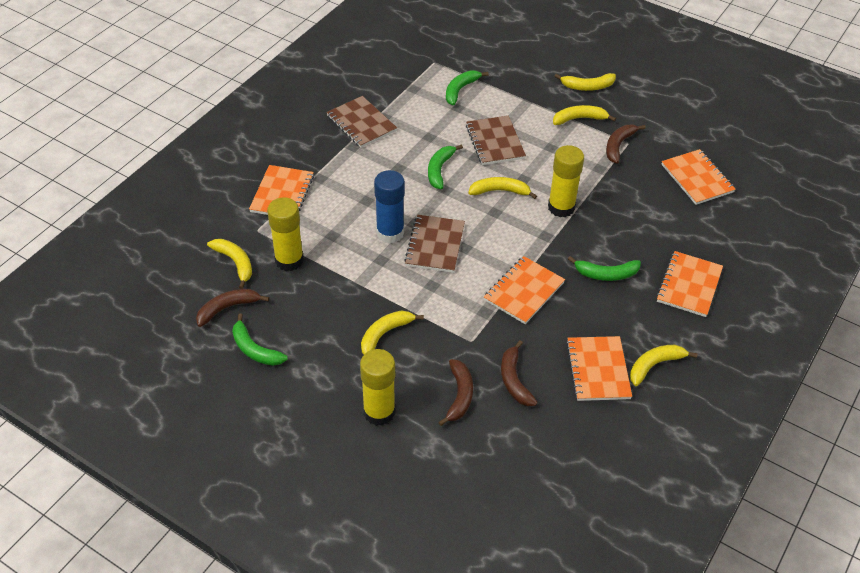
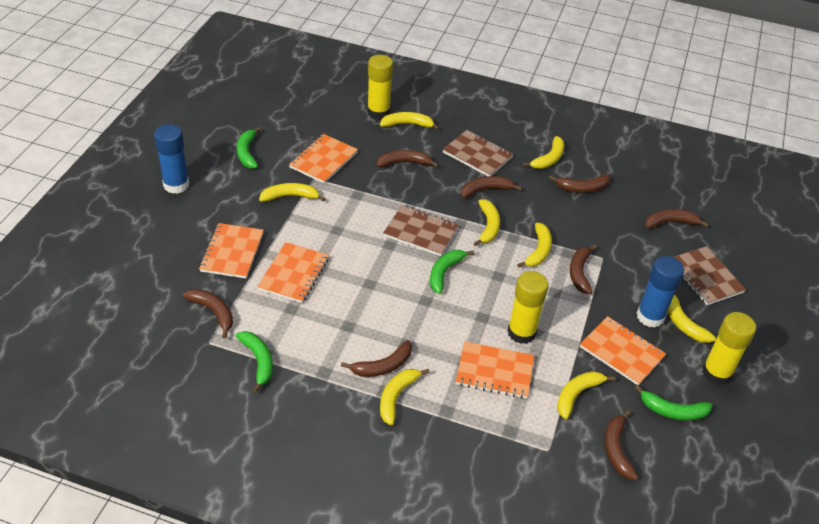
blue glue stick: 1 -> 2
brown banana: 4 -> 8
yellow banana: 6 -> 8

